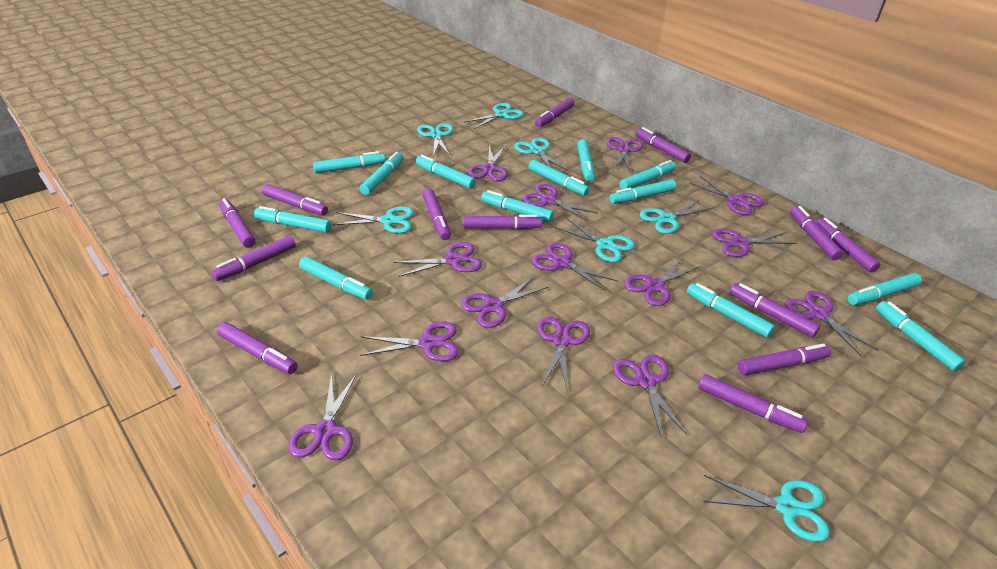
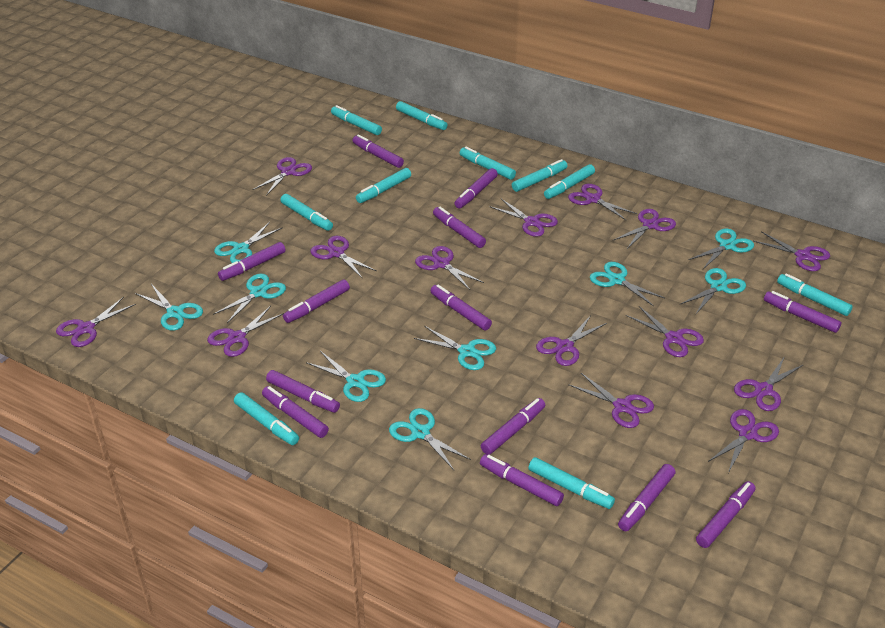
turquoise marker: 13 -> 10
turquoise scissors: 7 -> 9

